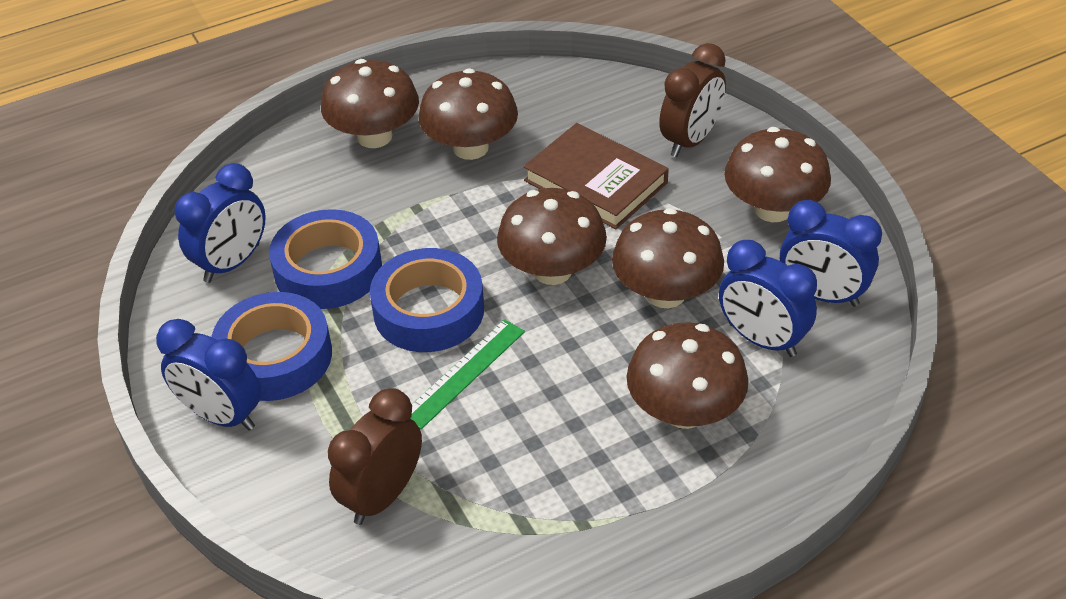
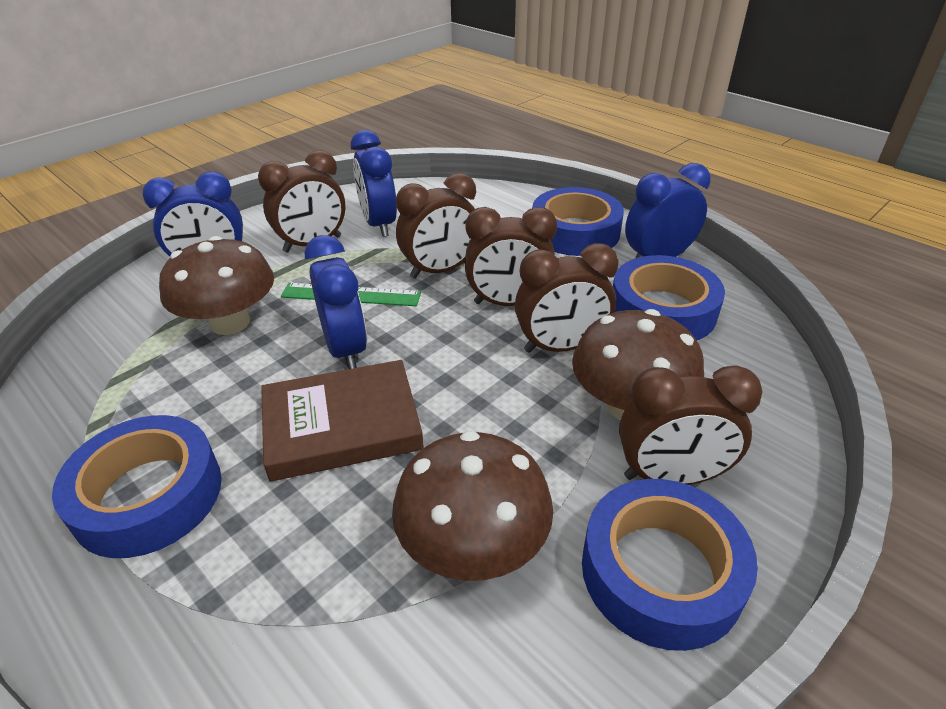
blue tape: 3 -> 4
brown clock: 2 -> 5
brown mushroom: 6 -> 3

